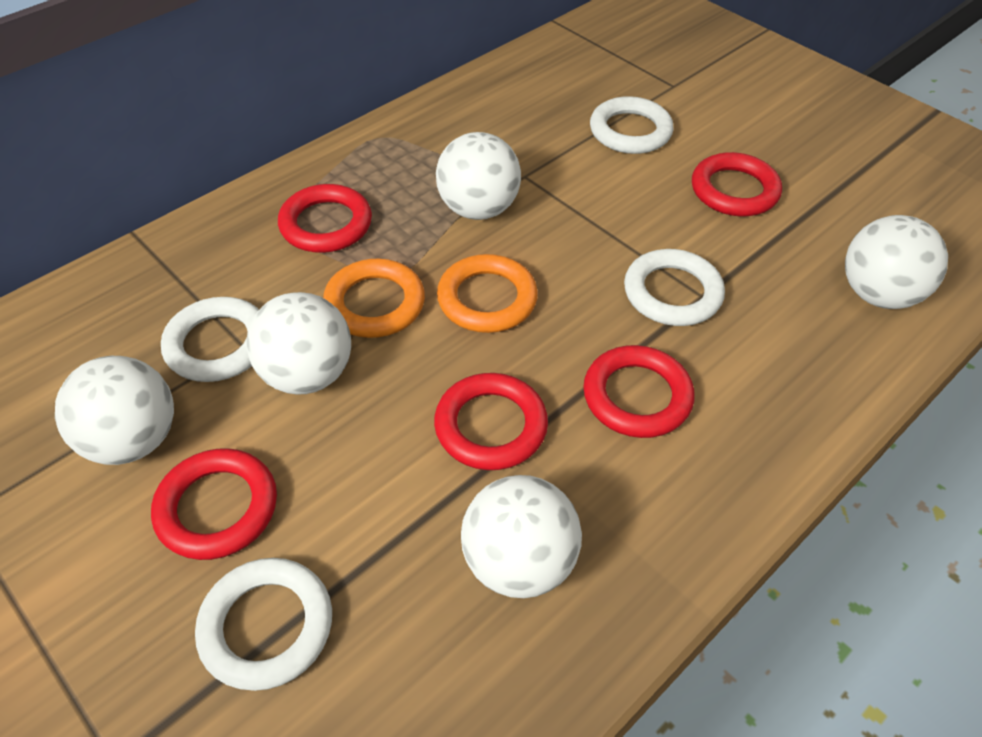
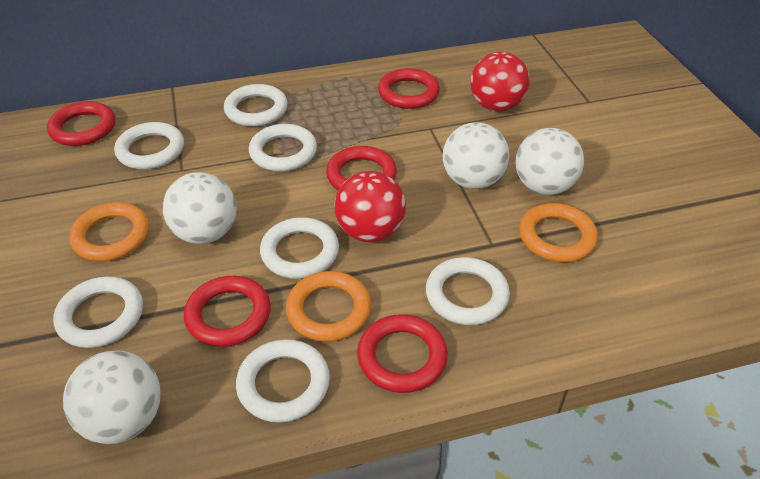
orange ring: 2 -> 3
red ball: 0 -> 2
white ball: 5 -> 4
white ring: 4 -> 7

